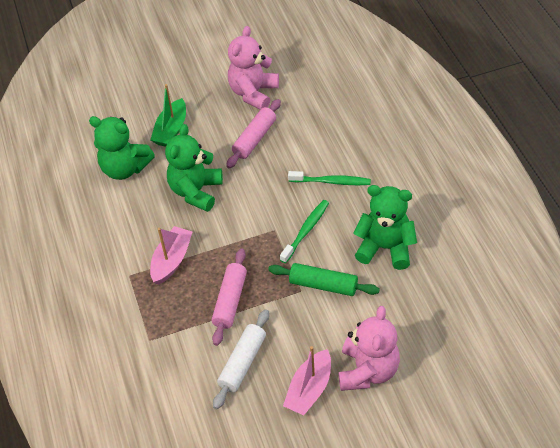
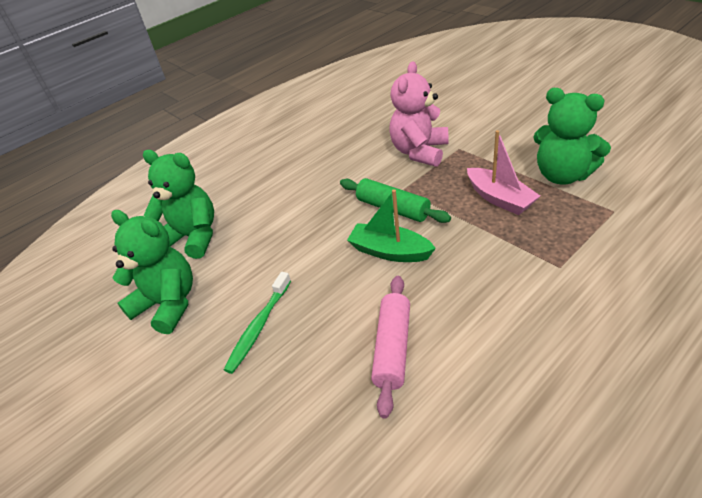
green toothbrush: 2 -> 1
pink boat: 2 -> 1
pink rolling pin: 2 -> 1
pink teddy bear: 2 -> 1
white rolling pin: 1 -> 0

